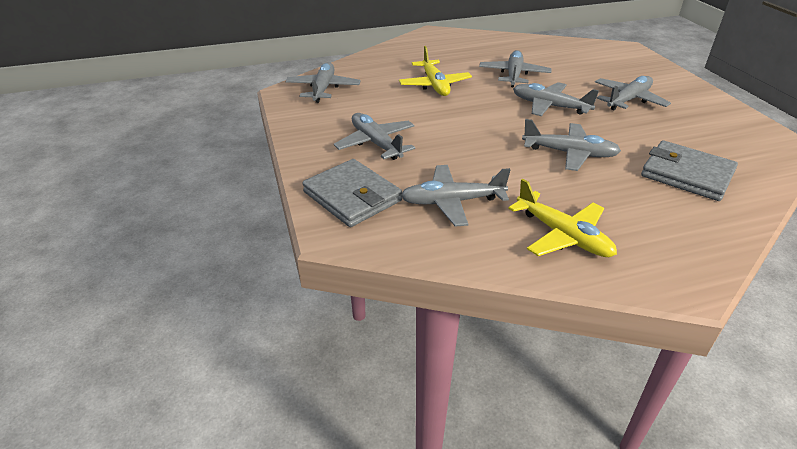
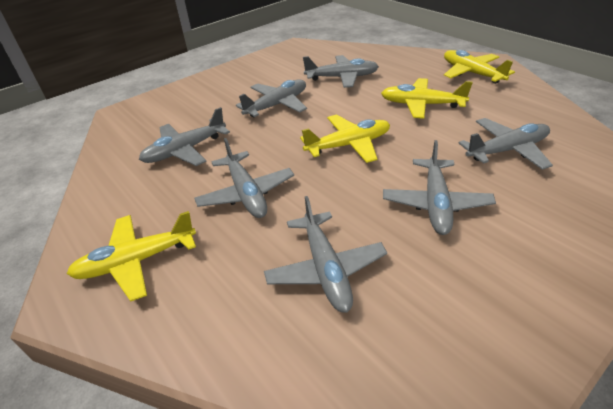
grey wallet: 2 -> 0
yellow plane: 2 -> 4

